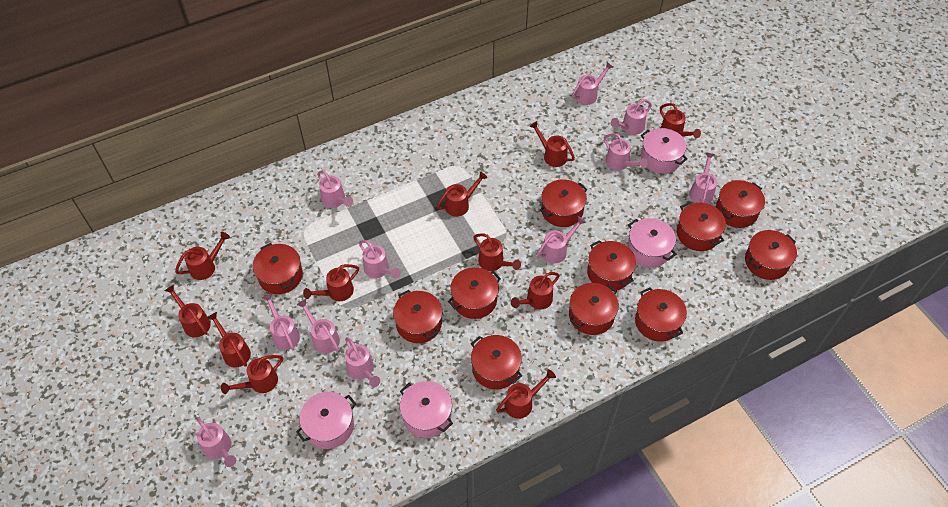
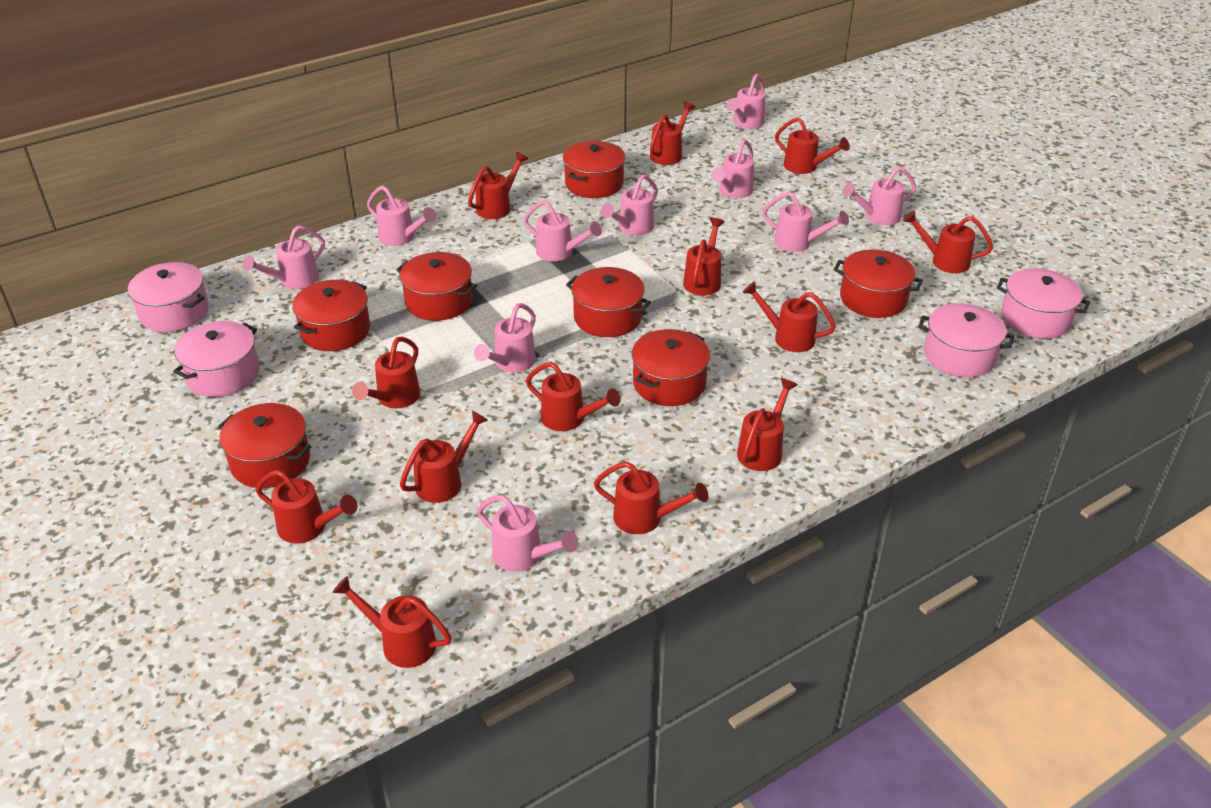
pink watering can: 11 -> 10
red pot: 11 -> 7
red watering can: 11 -> 13

